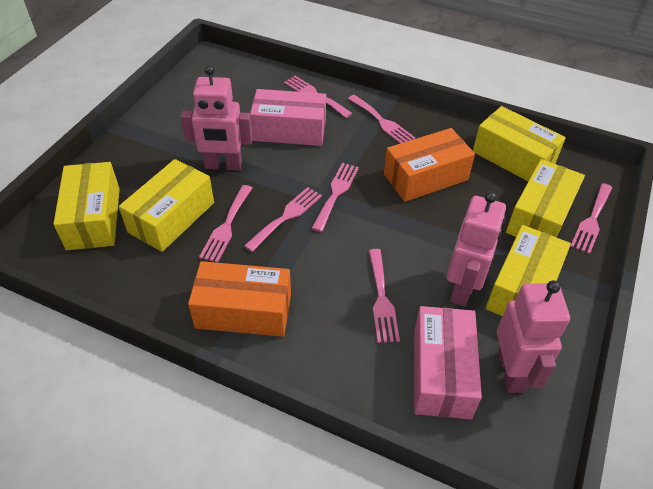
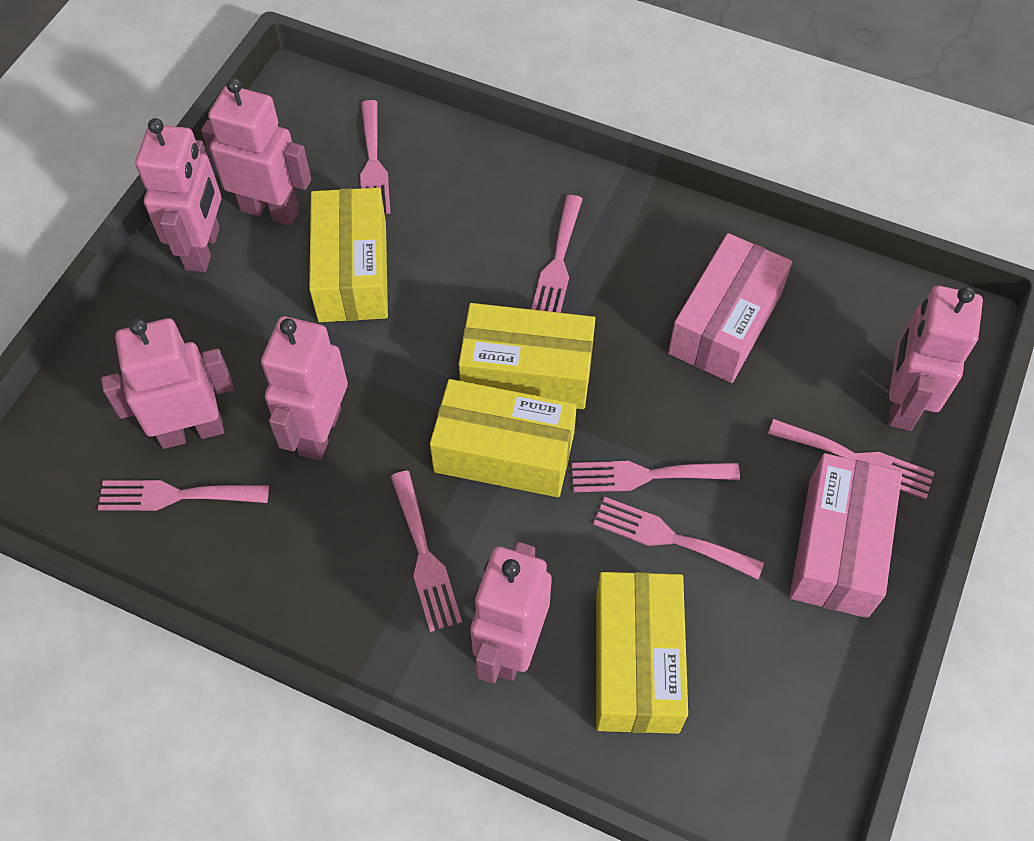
orange box: 2 -> 0
pink robot: 3 -> 6
yellow box: 5 -> 4

